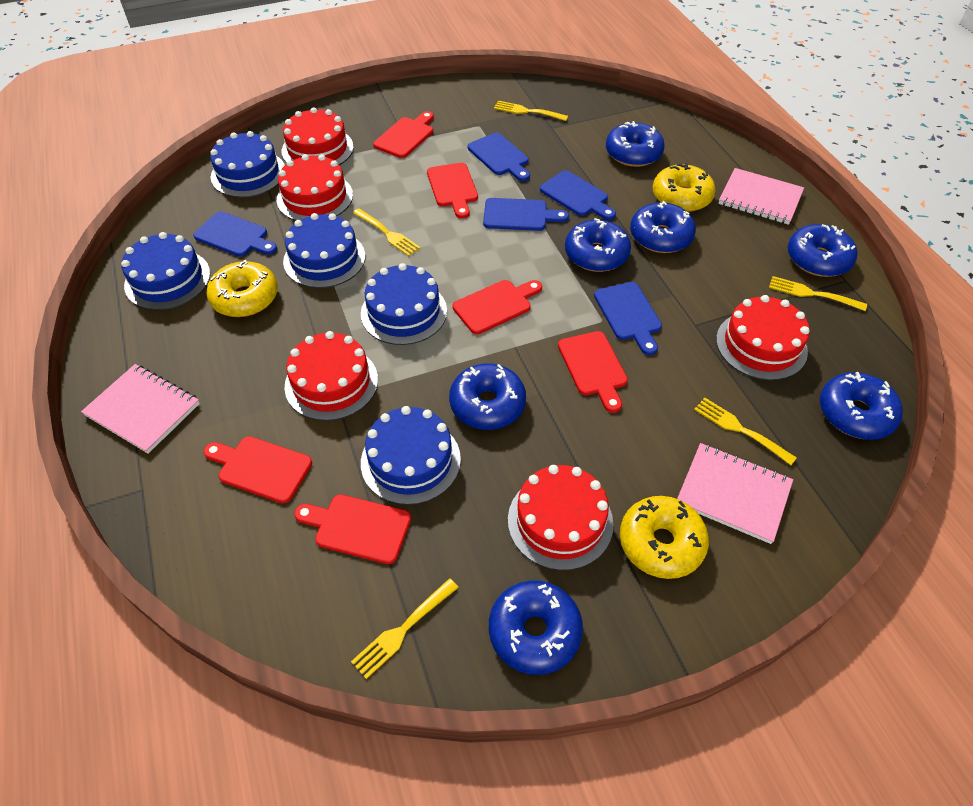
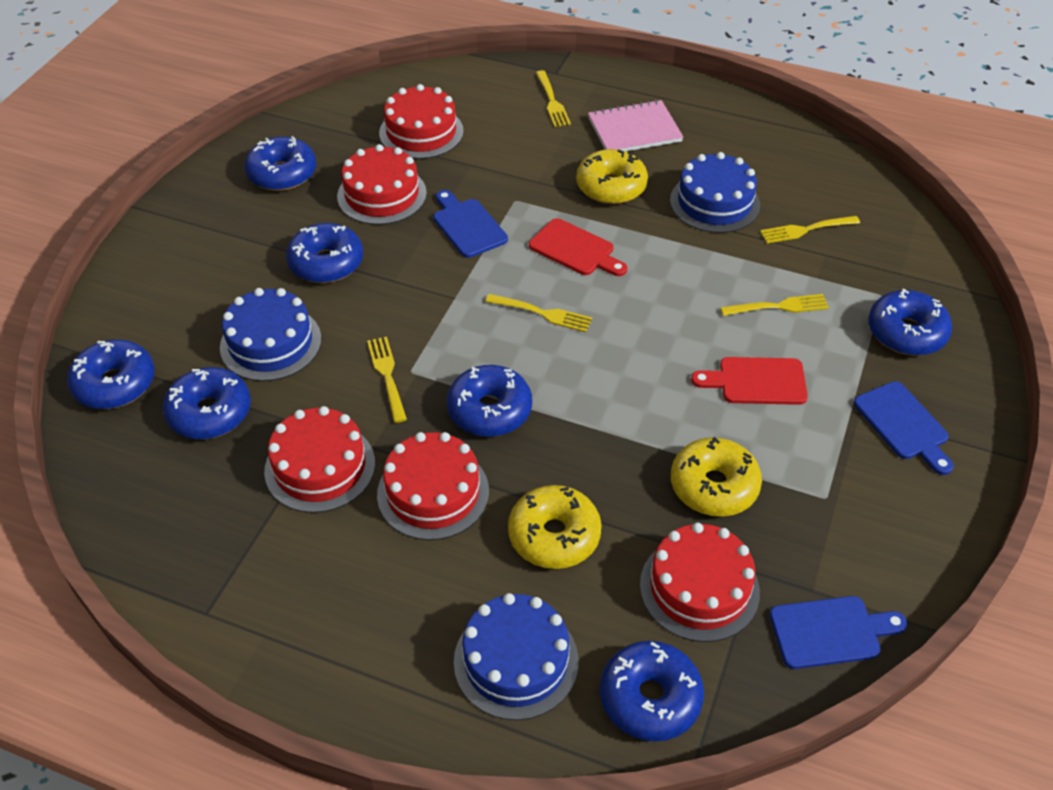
blue cake: 5 -> 3
blue cutting board: 5 -> 3
pink notebook: 3 -> 1
red cutting board: 6 -> 2

